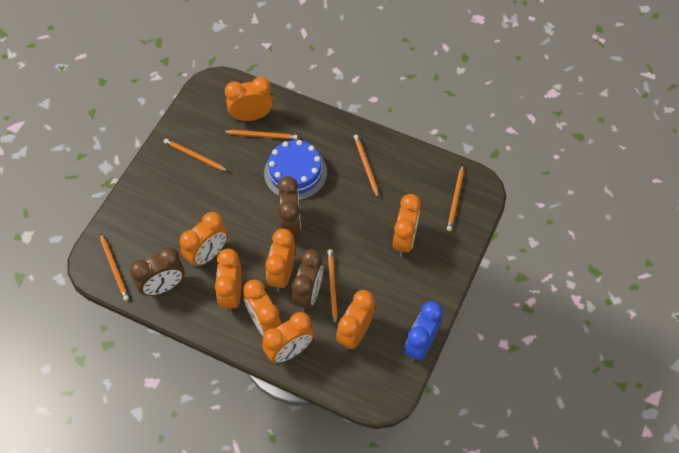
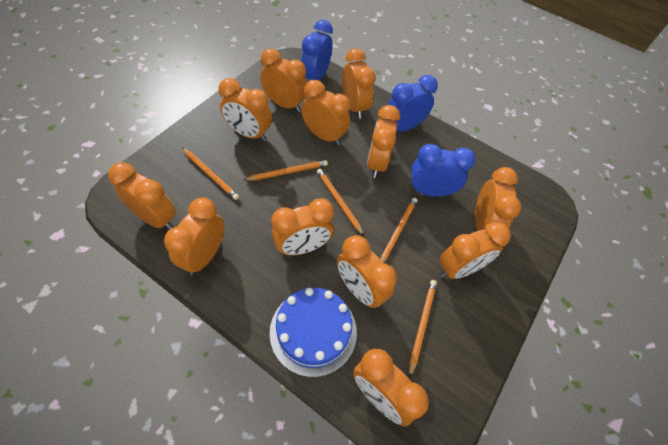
blue clock: 1 -> 3
brown clock: 3 -> 0
orange clock: 8 -> 12
orange pencil: 6 -> 5

